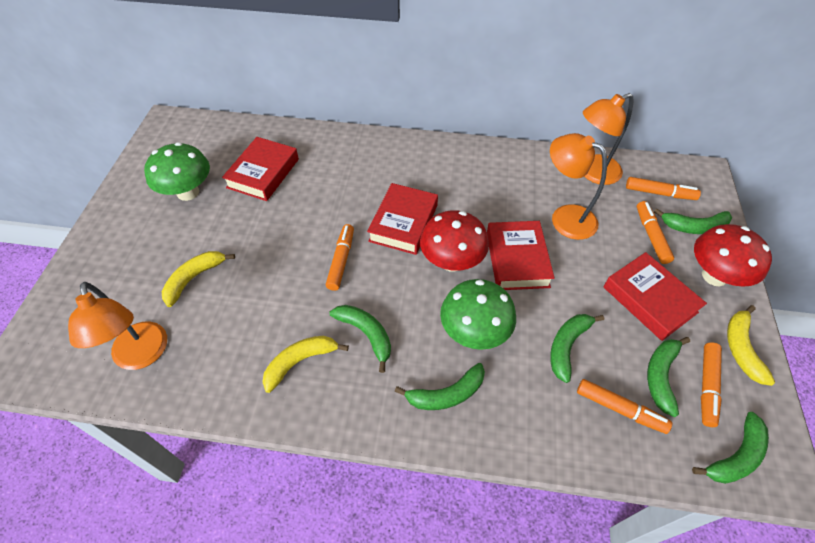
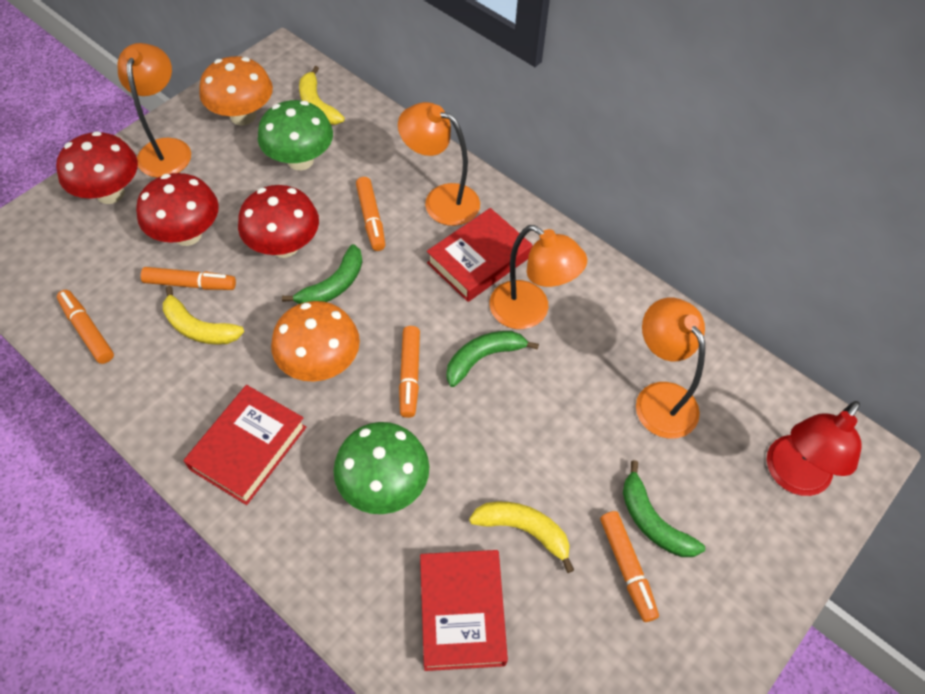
green banana: 6 -> 3
orange lamp: 3 -> 4
orange mushroom: 0 -> 2
red book: 4 -> 3
red lamp: 0 -> 1
red mushroom: 2 -> 3

